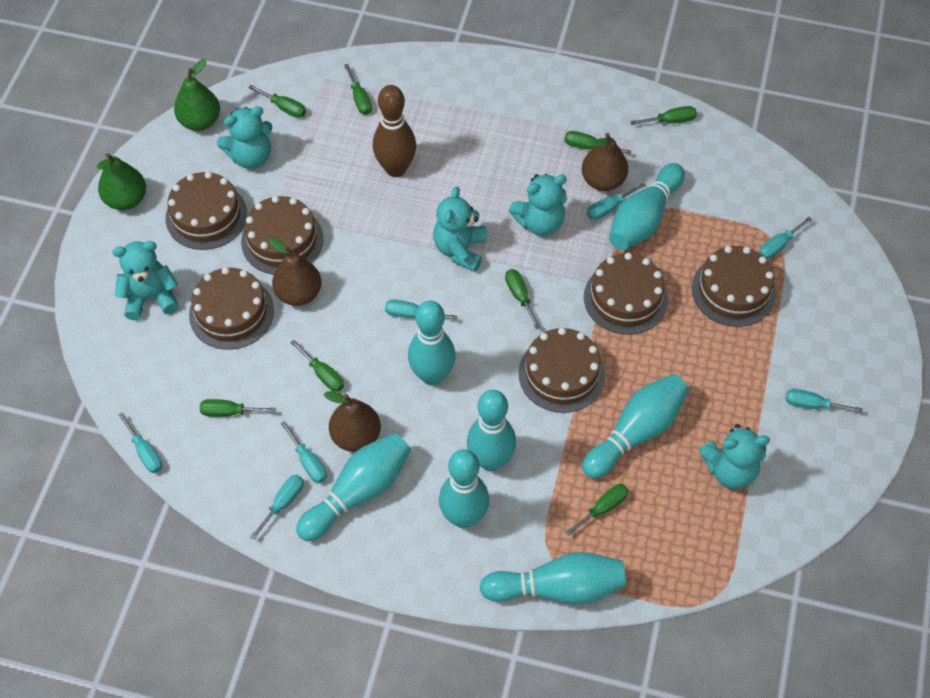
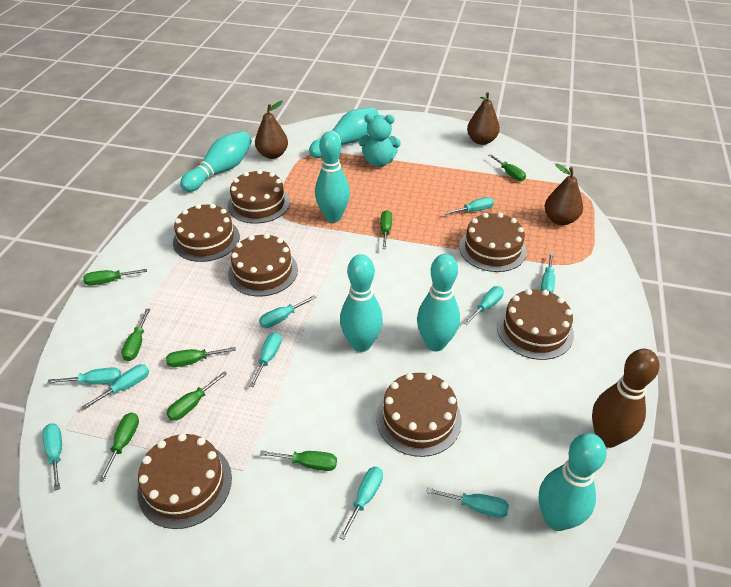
brown cake: 6 -> 7
green pear: 2 -> 0
turquoise bowling pin: 7 -> 6
turquoise screwdriver: 7 -> 10
turquoise teddy bear: 5 -> 1

